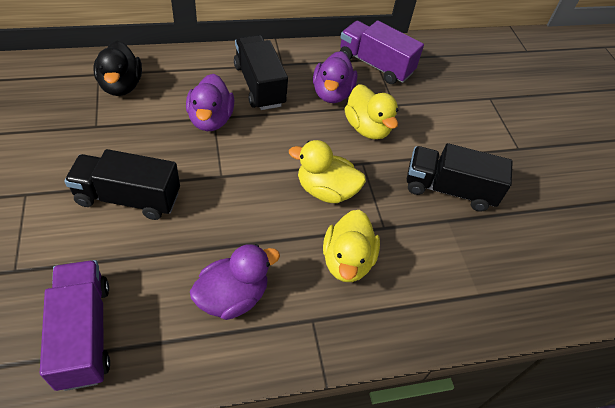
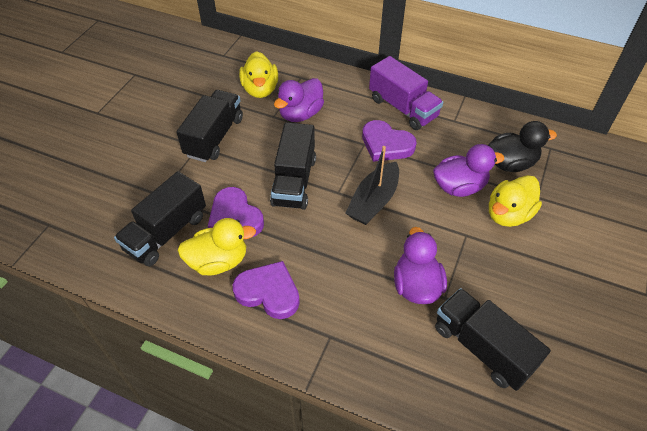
black boat: 0 -> 1
black truck: 3 -> 4
purple heart: 0 -> 3
purple truck: 2 -> 1

